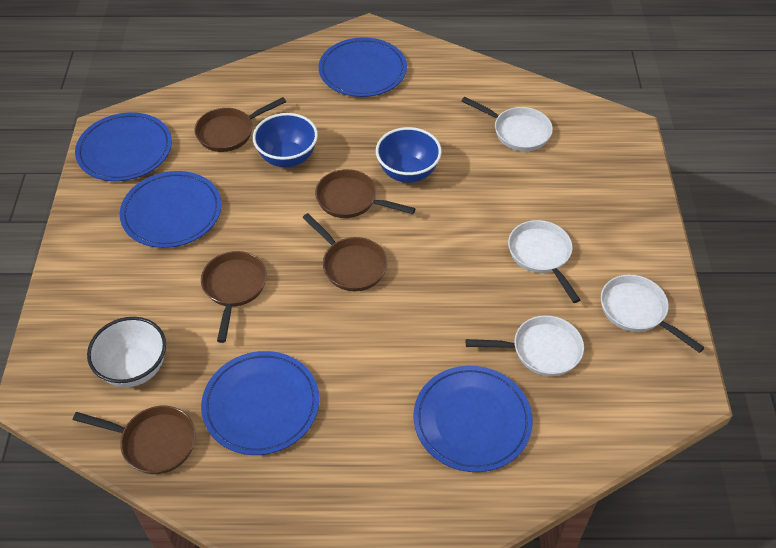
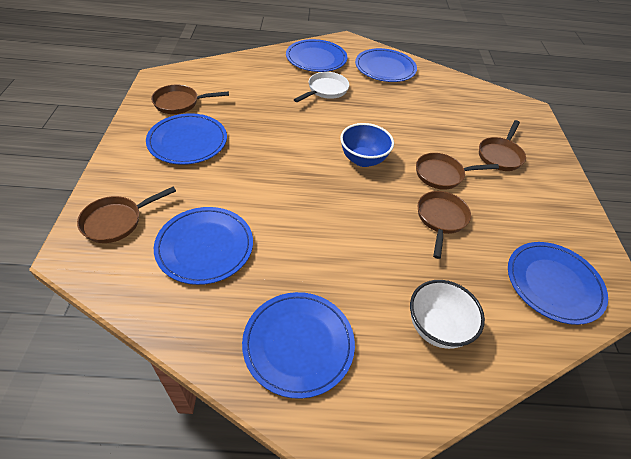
blue bowl: 2 -> 1
blue plate: 5 -> 6
white pan: 4 -> 1

